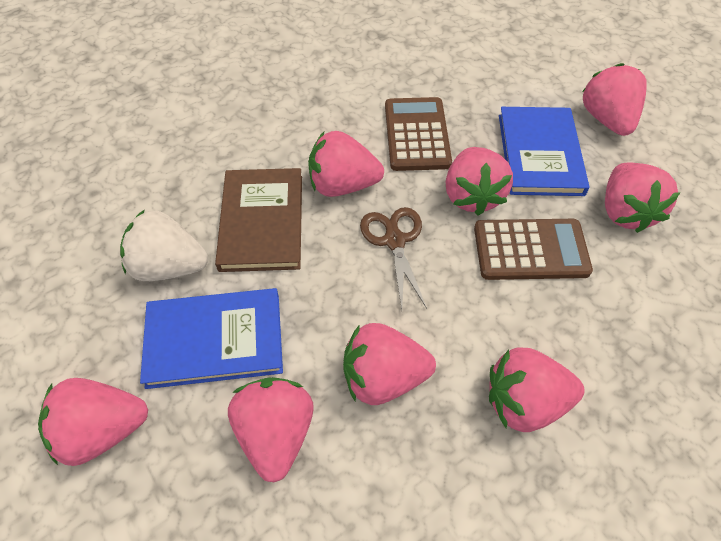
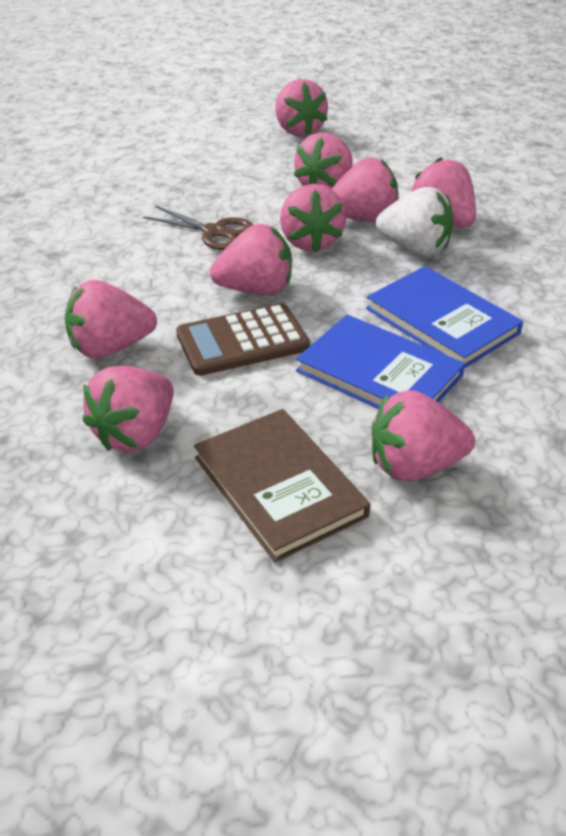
brown calculator: 2 -> 1
pink strawberry: 8 -> 9

